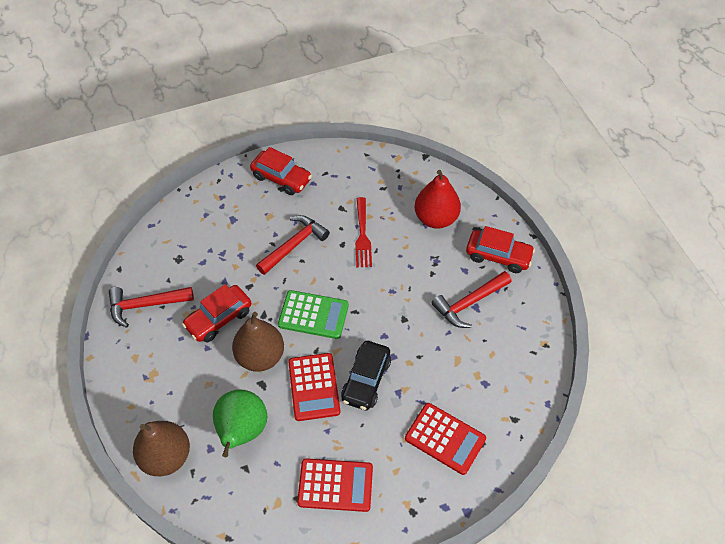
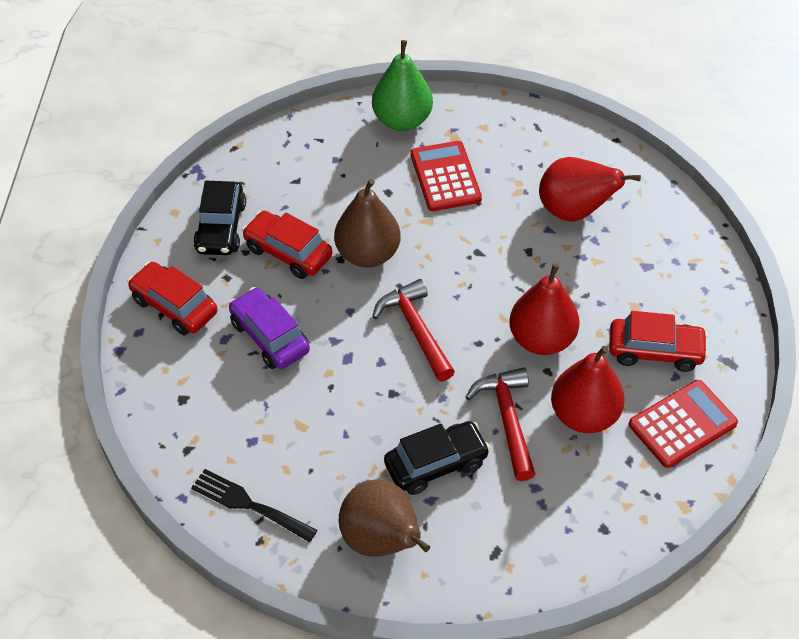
black car: 1 -> 2
black fork: 0 -> 1
green calculator: 1 -> 0
purple car: 0 -> 1
red calculator: 3 -> 2
red fork: 1 -> 0
red hammer: 3 -> 2
red pear: 1 -> 3

